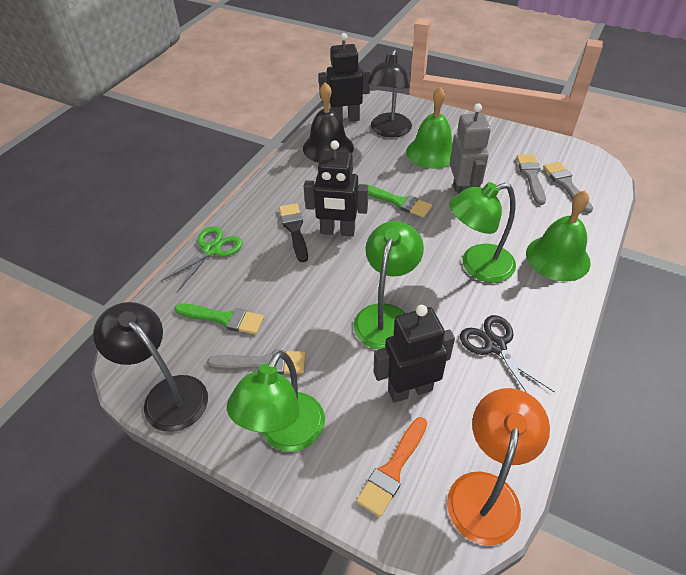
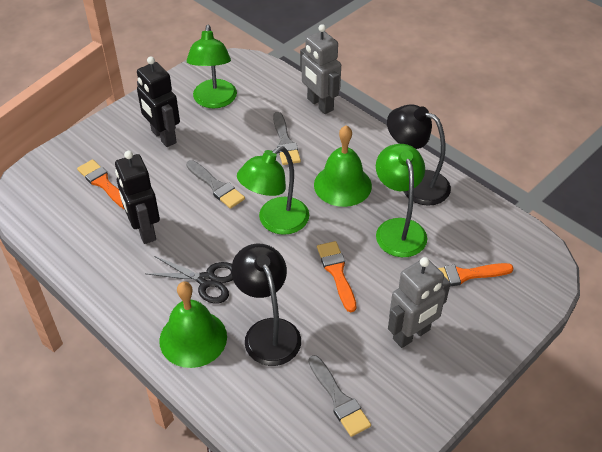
black bell: 1 -> 0
black brush: 1 -> 0
black robot: 3 -> 2
green brush: 2 -> 0
green scissors: 1 -> 0
grey robot: 1 -> 2
orange brush: 1 -> 3
orange lamp: 1 -> 0

